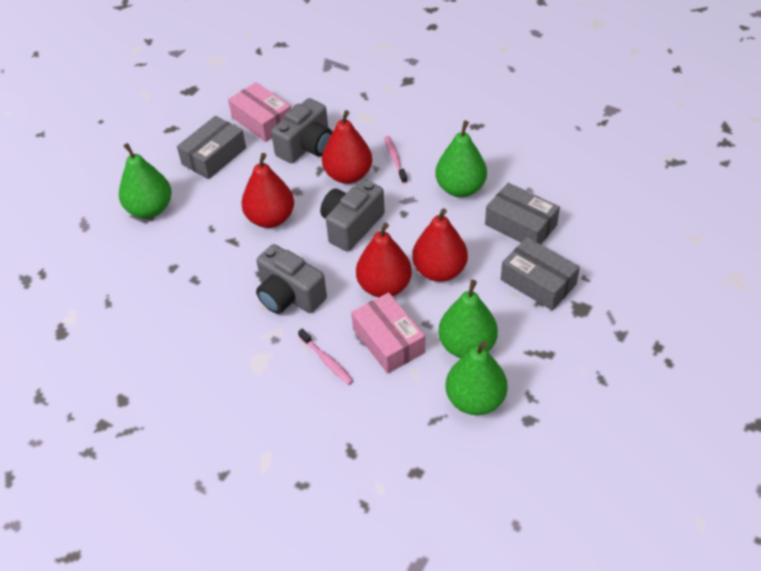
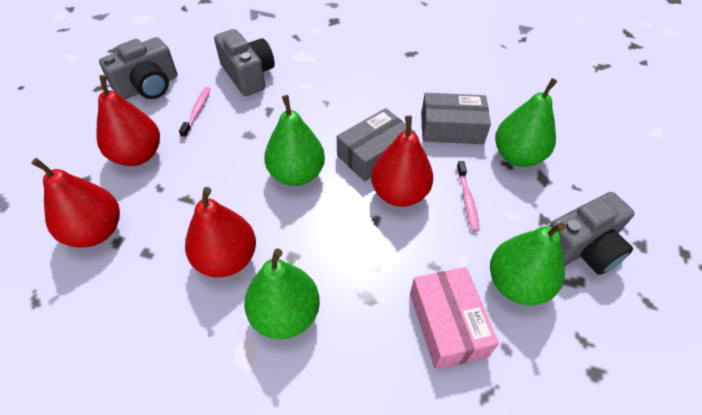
grey box: 3 -> 2
pink box: 2 -> 1

